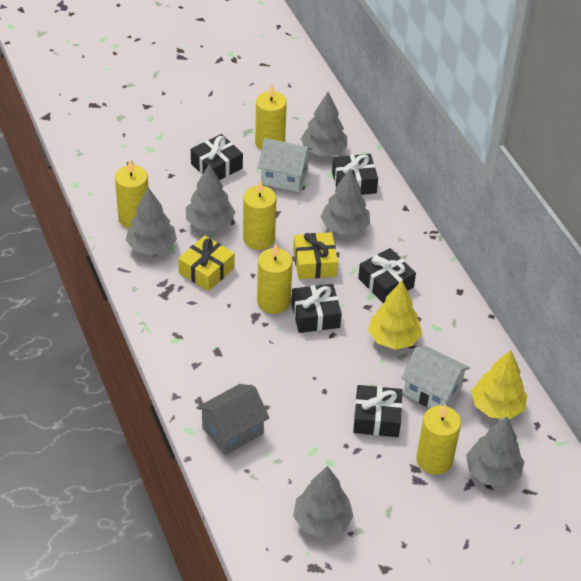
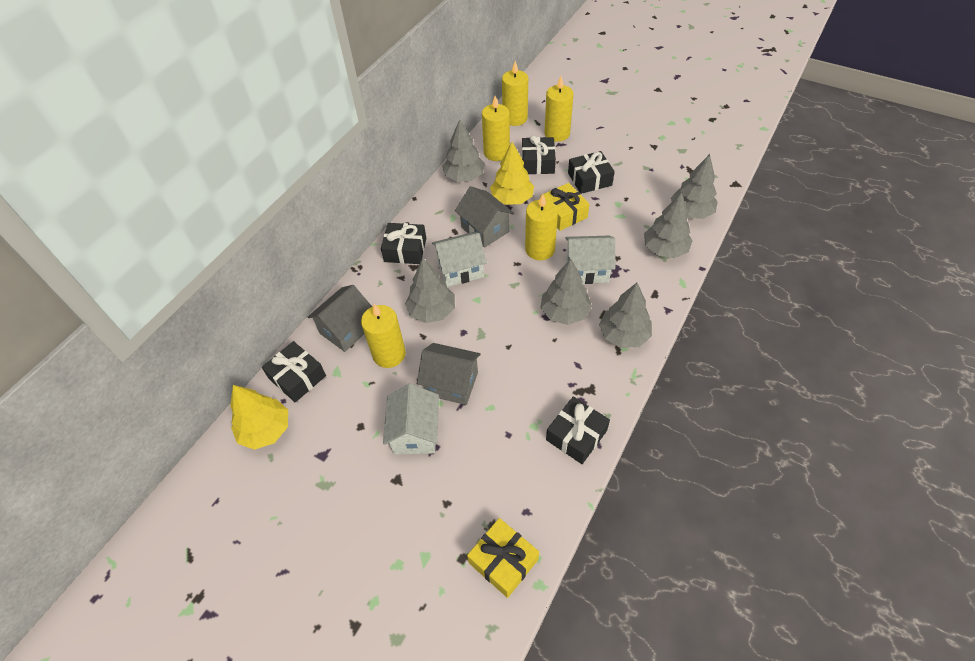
grey house: 1 -> 3
white house: 2 -> 3

